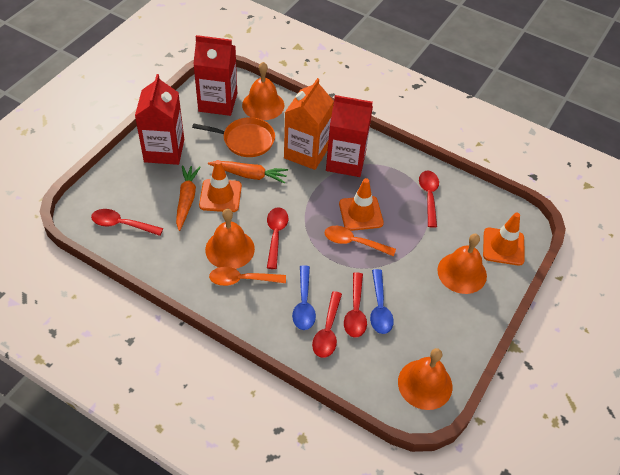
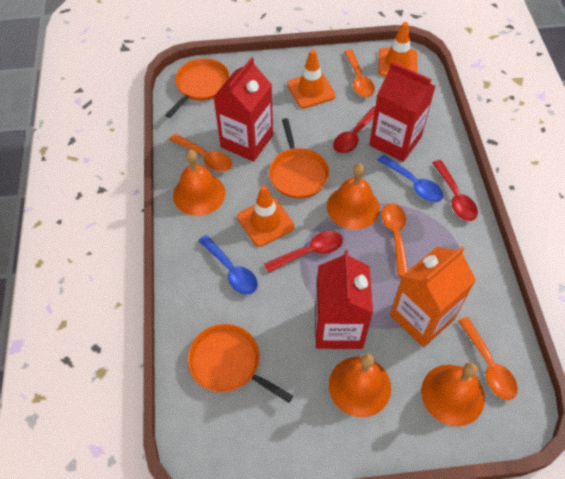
orange carrot: 2 -> 0
orange pan: 1 -> 3
orange spoon: 2 -> 4
red spoon: 5 -> 3

